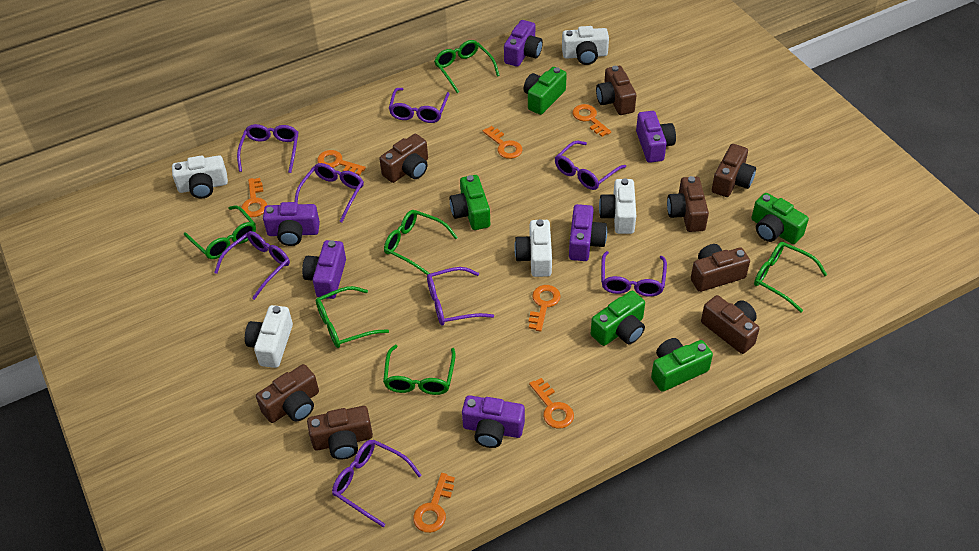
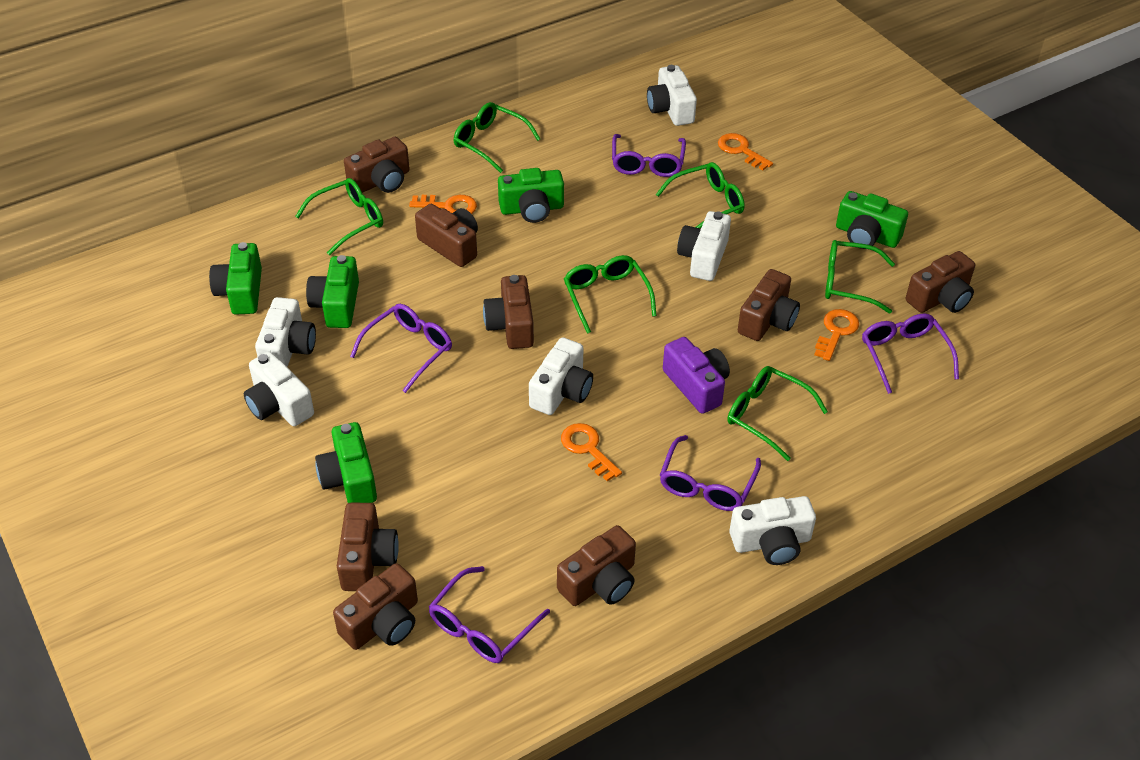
orange key: 7 -> 4
purple camera: 6 -> 1
purple glasses: 8 -> 5
white camera: 5 -> 6

